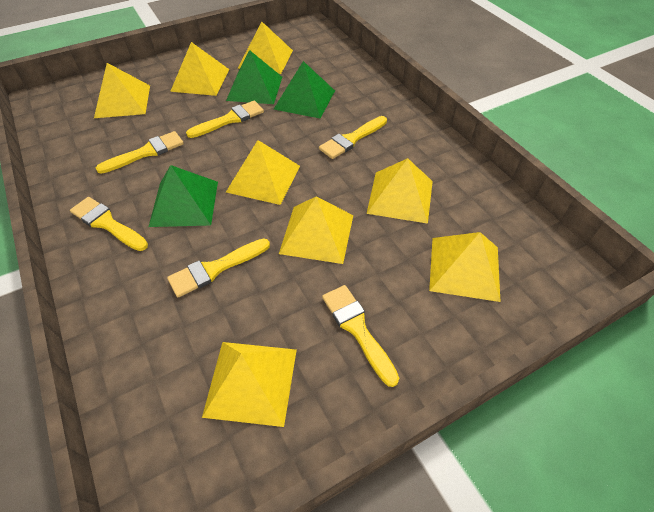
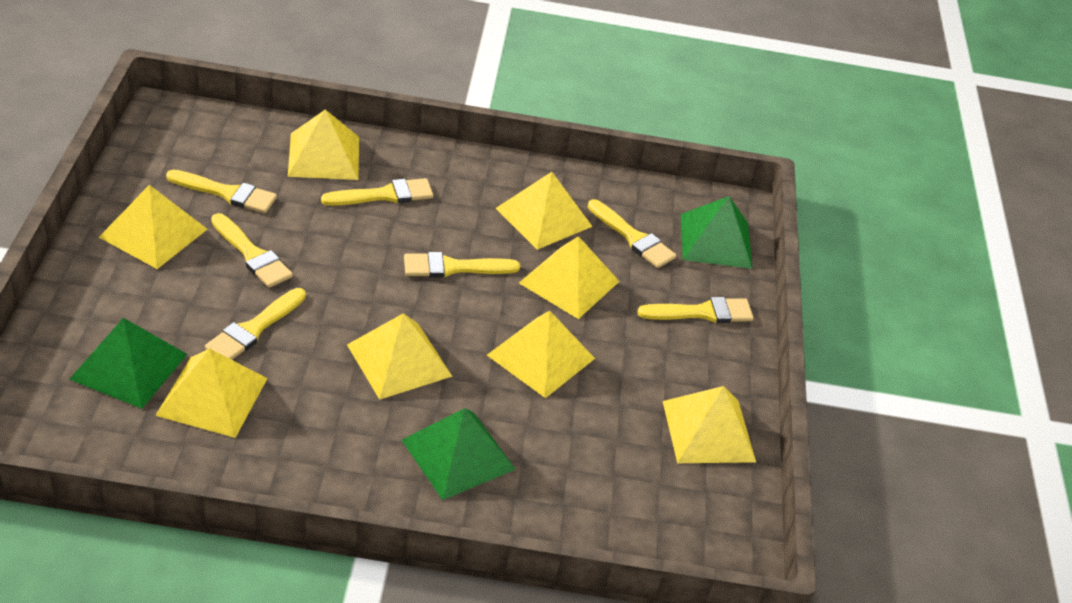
yellow brush: 6 -> 7

